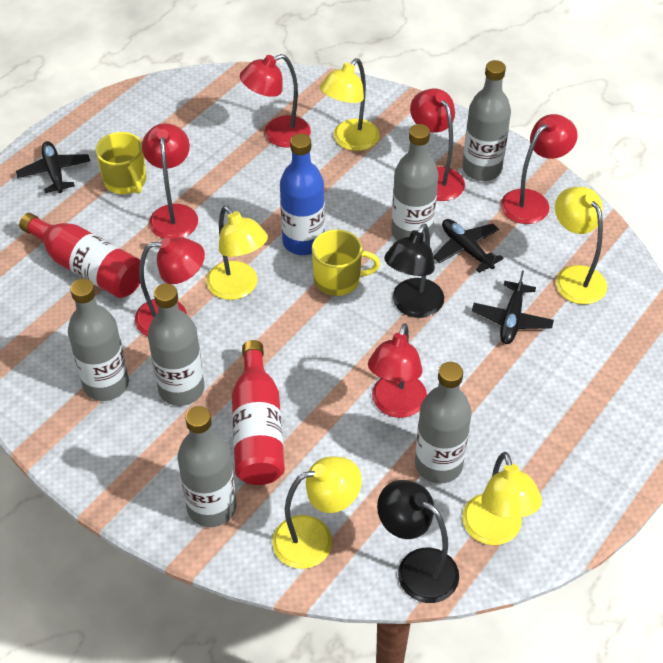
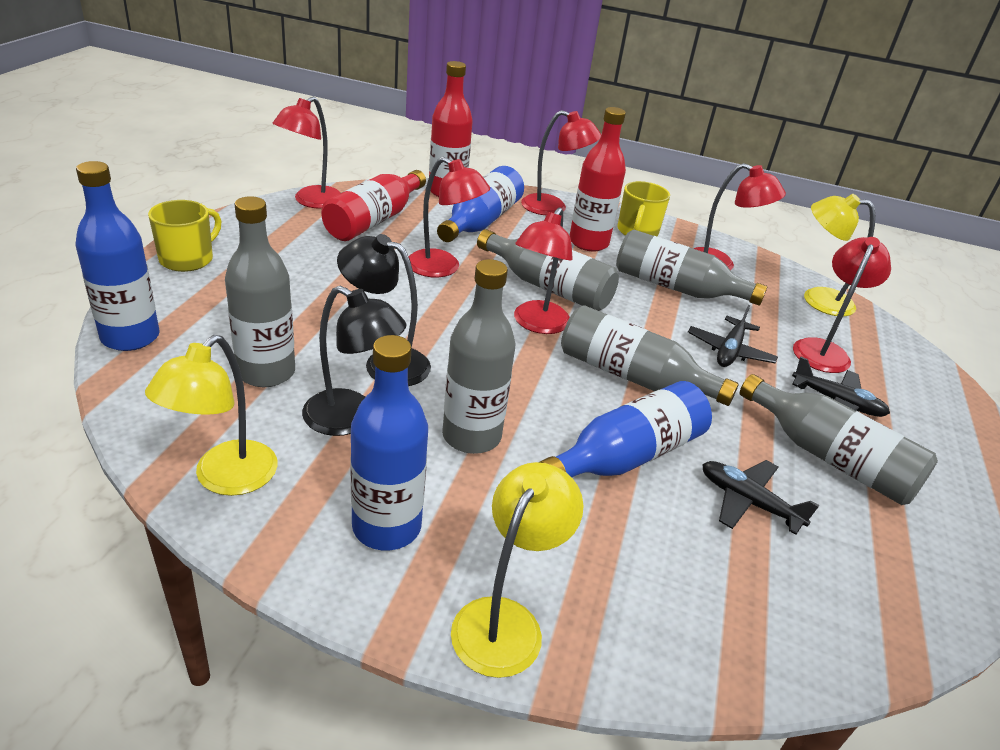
blue bottle: 1 -> 4
red bottle: 2 -> 3
yellow lamp: 5 -> 3

